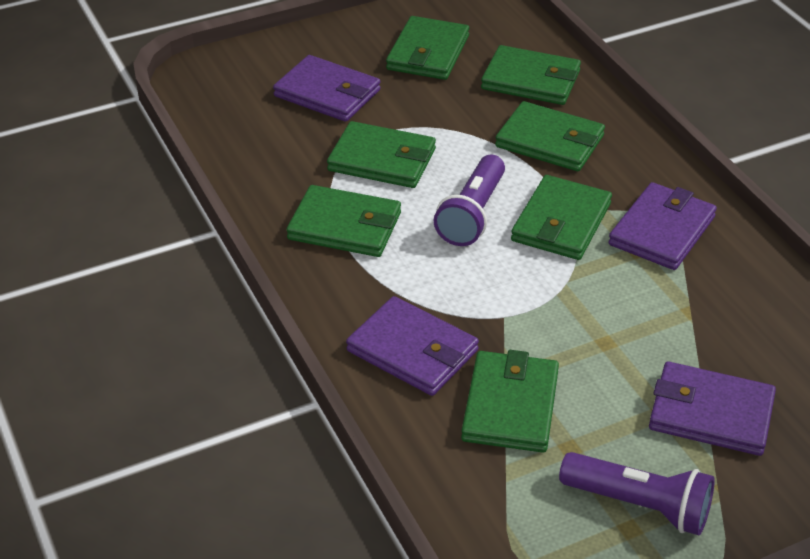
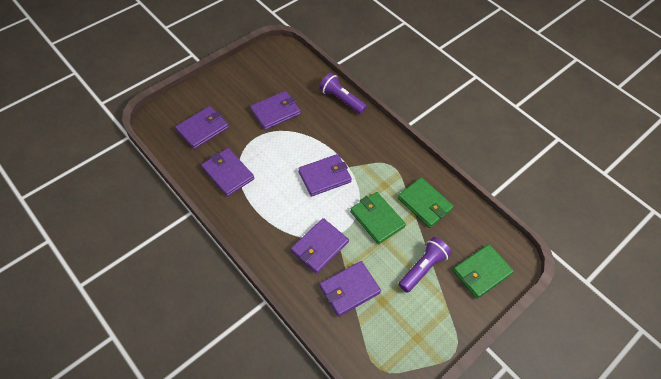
green wallet: 7 -> 3
purple wallet: 4 -> 6

